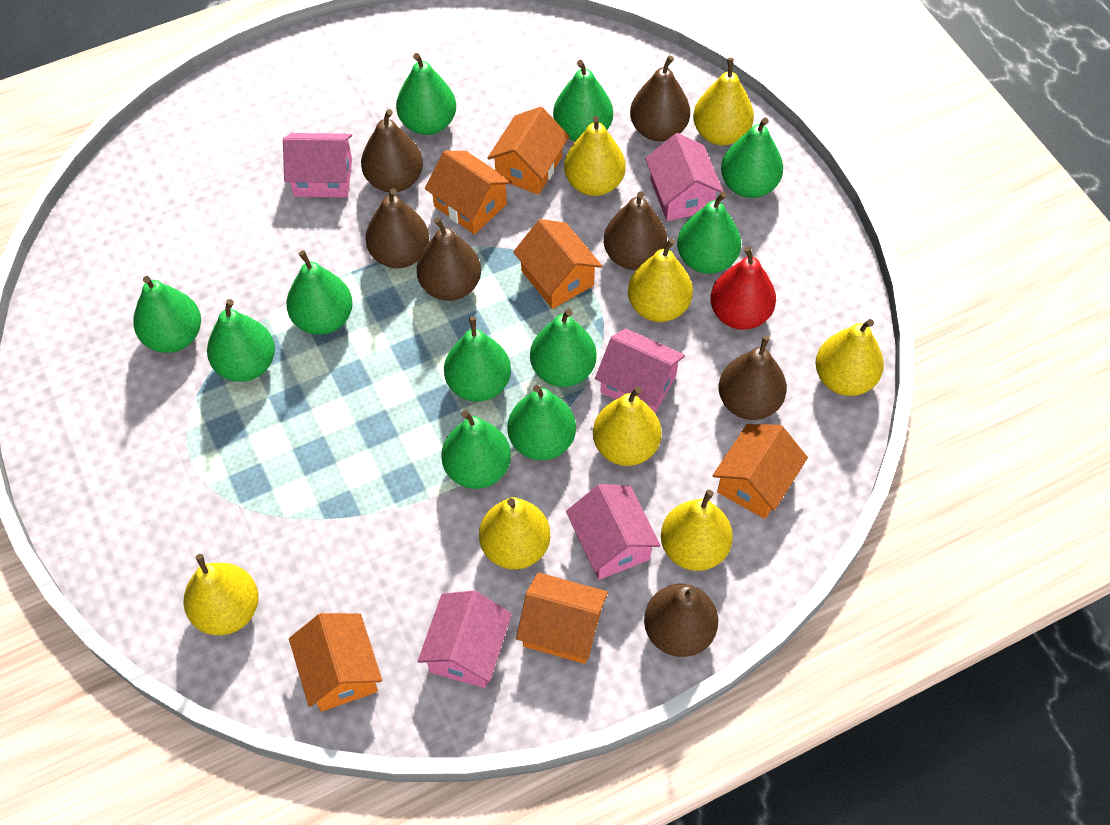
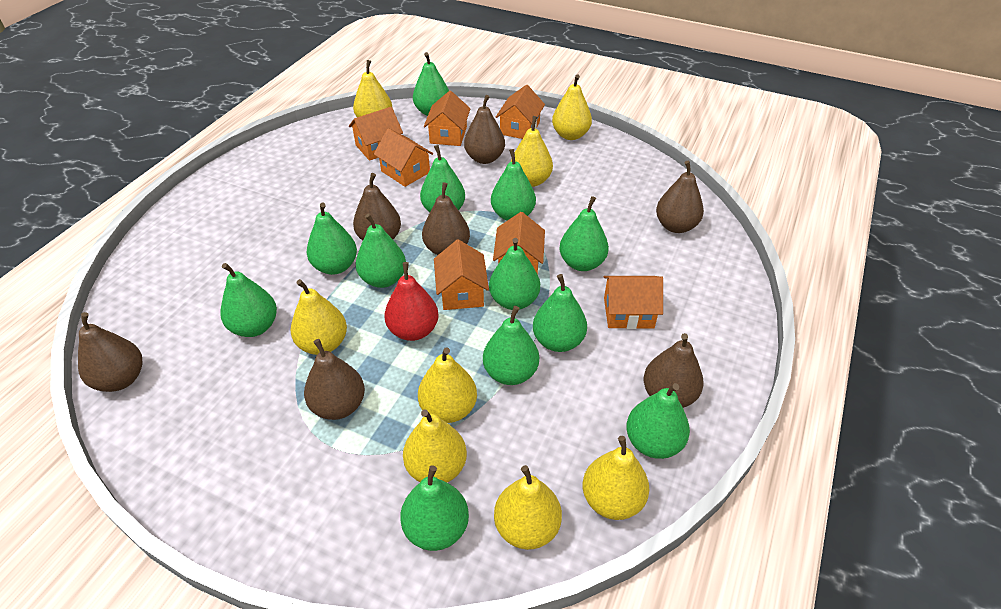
green pear: 11 -> 12
orange house: 6 -> 7
pink house: 5 -> 0

